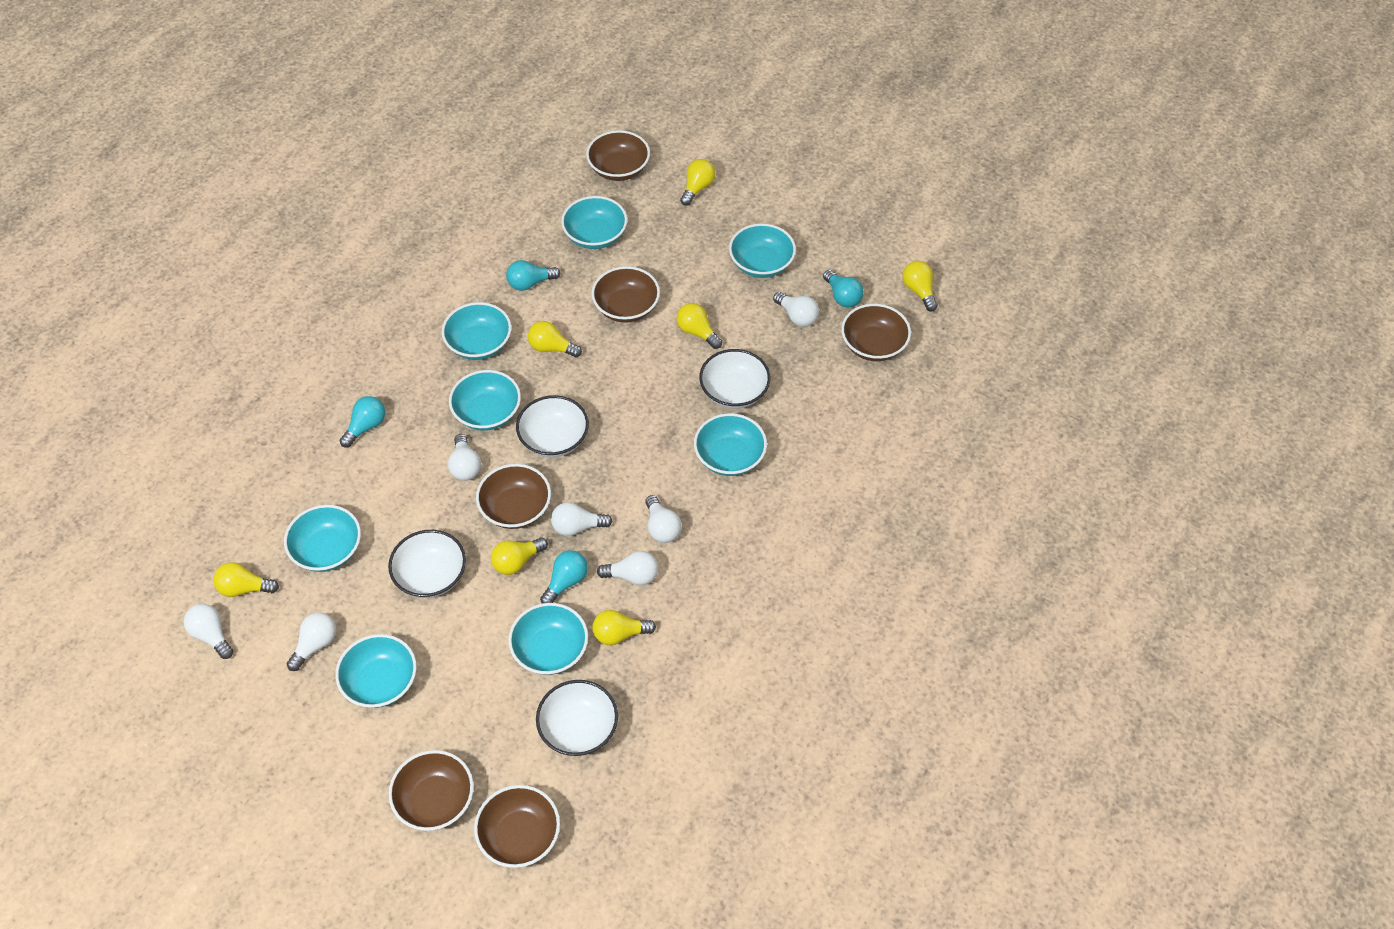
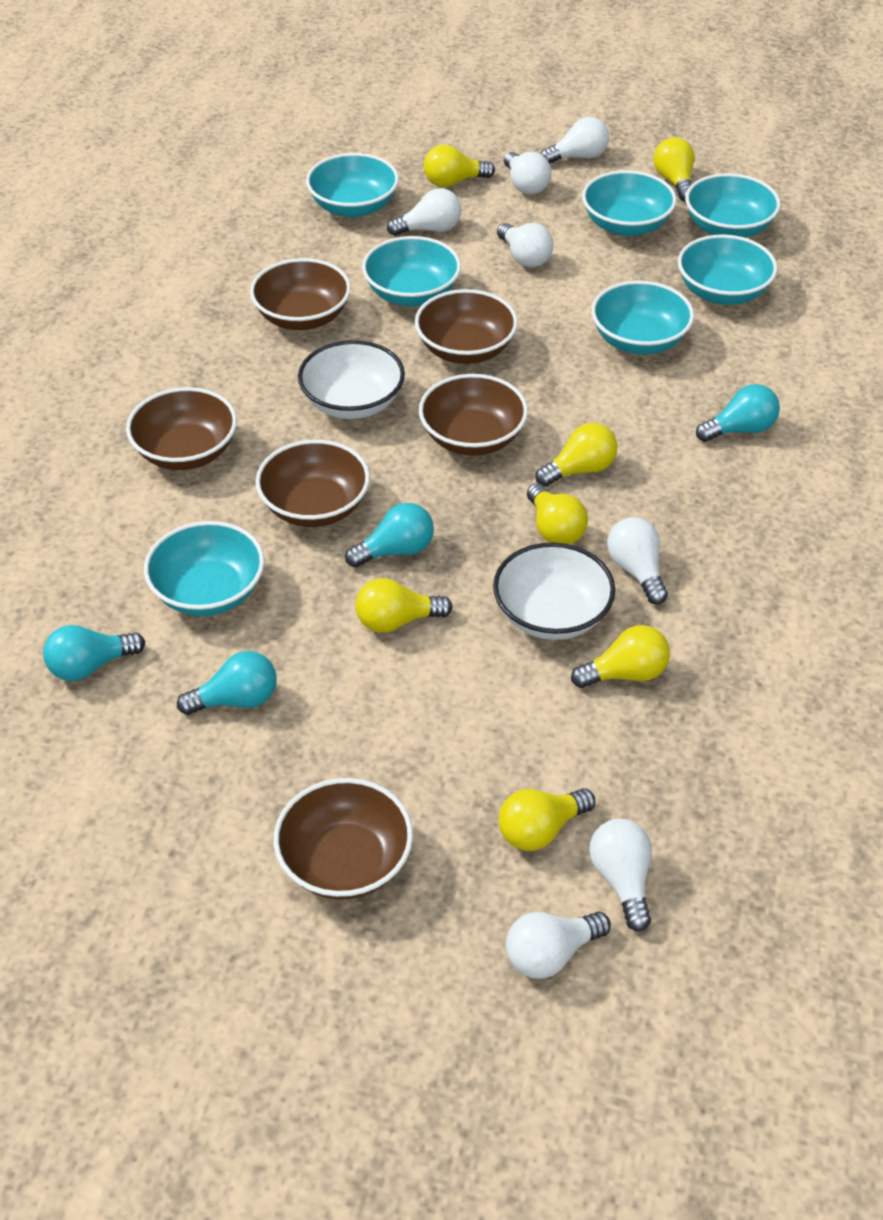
turquoise bowl: 8 -> 7
white bowl: 4 -> 2

